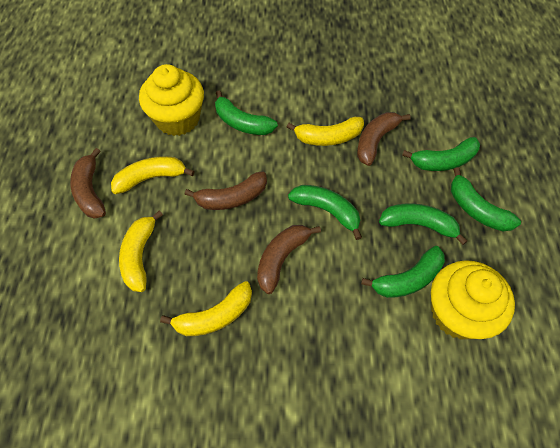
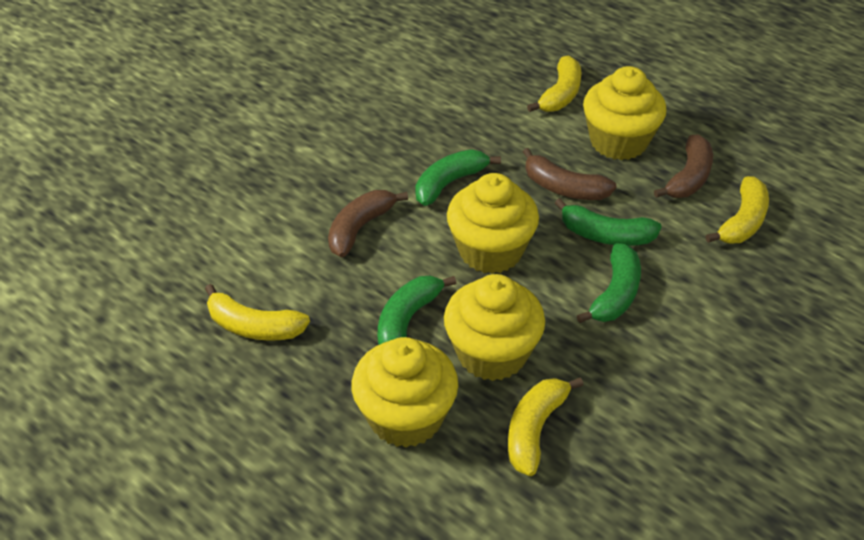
brown banana: 4 -> 3
green banana: 6 -> 4
yellow cupcake: 2 -> 4

